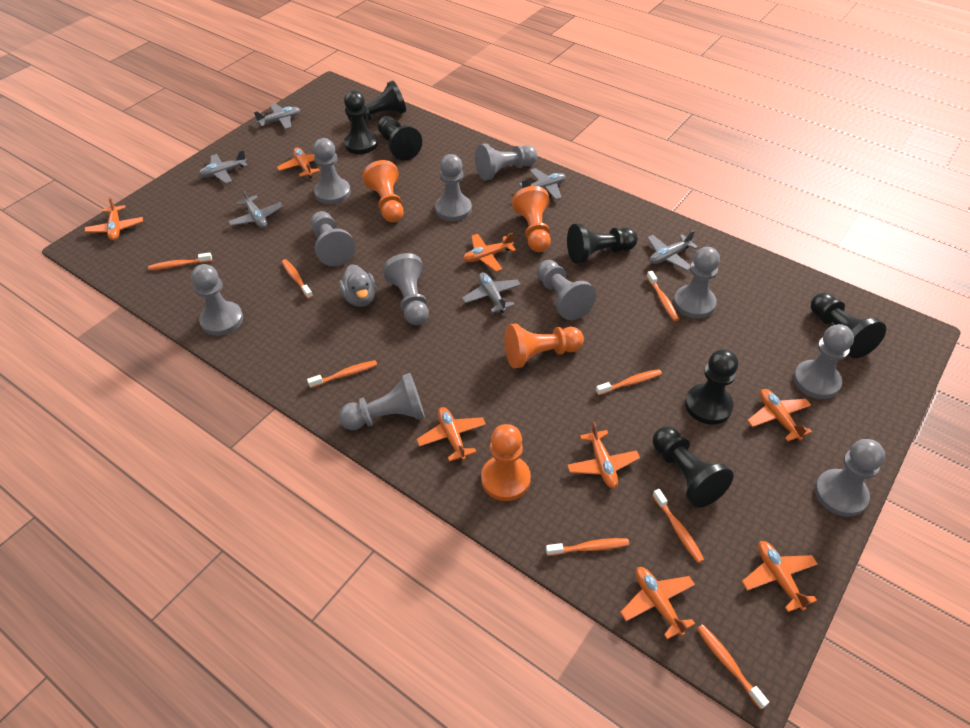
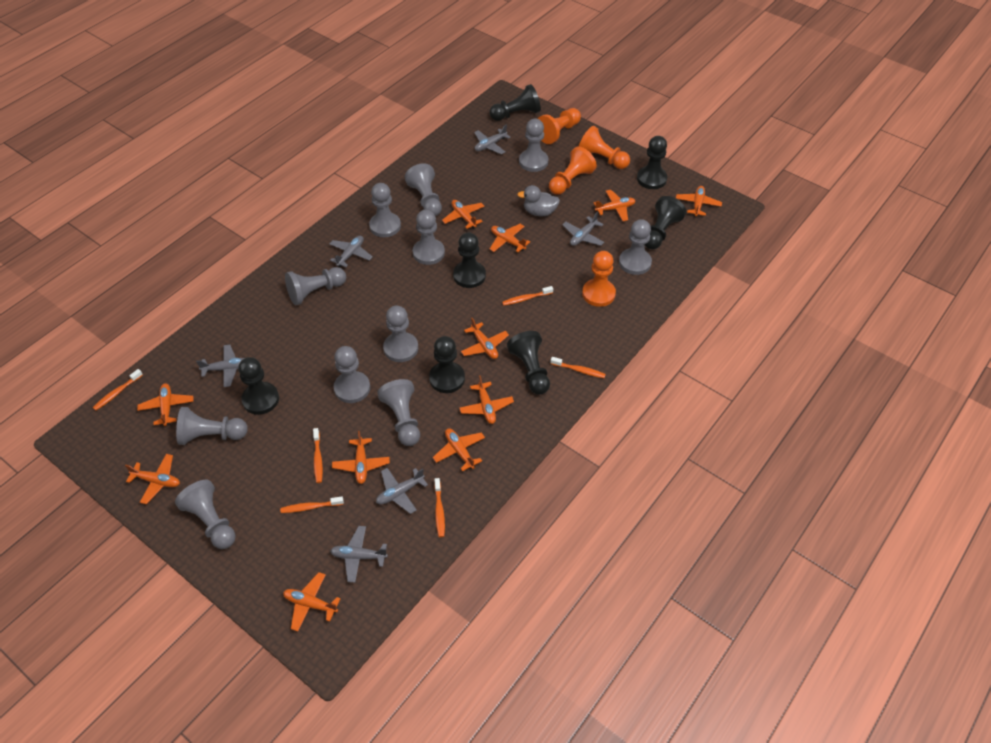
orange plane: 8 -> 11
orange toothbrush: 8 -> 6

